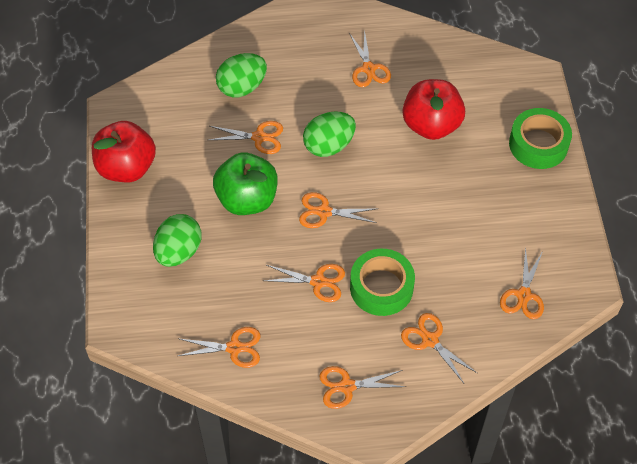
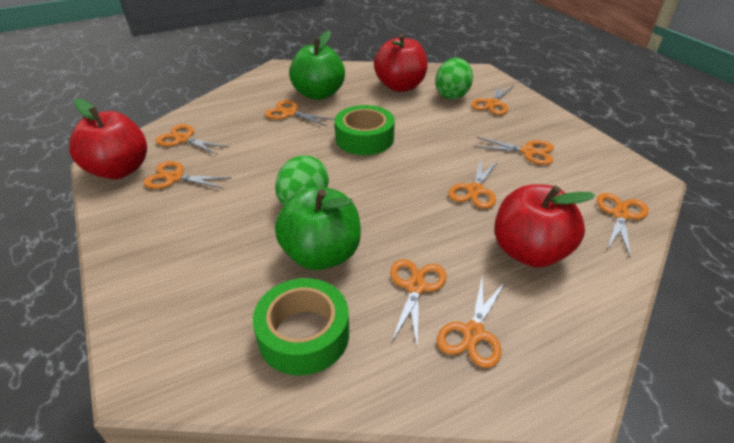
green apple: 1 -> 2
green egg: 3 -> 2
orange scissors: 8 -> 9
red apple: 2 -> 3

